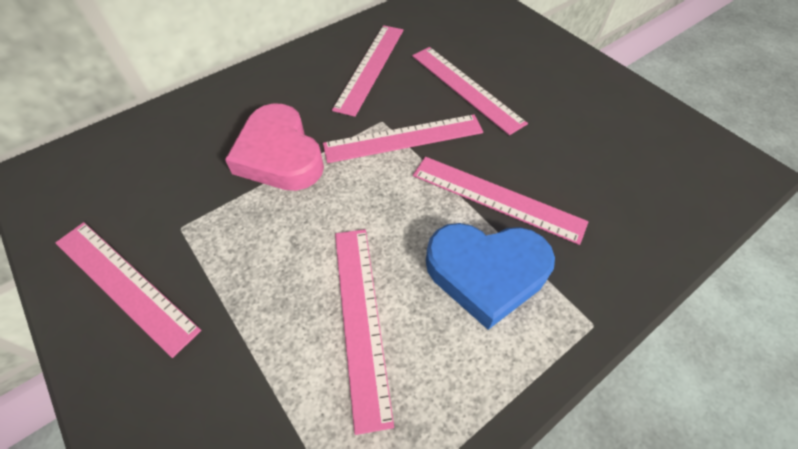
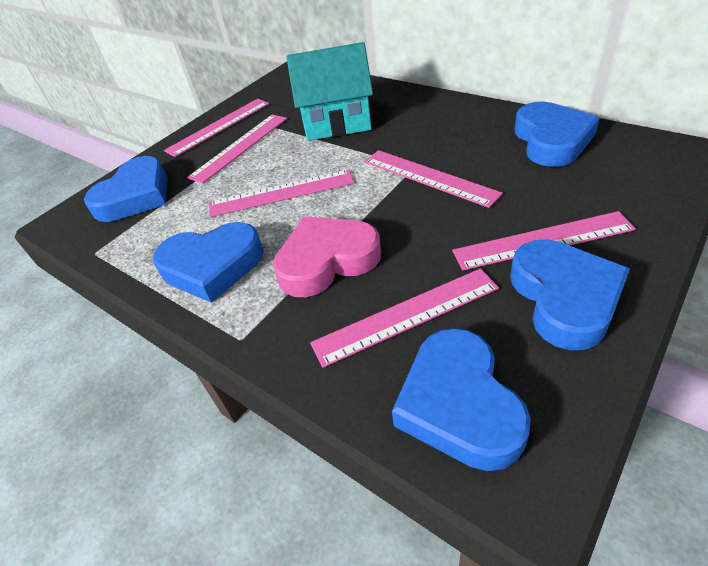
blue heart: 1 -> 5
turquoise house: 0 -> 1

